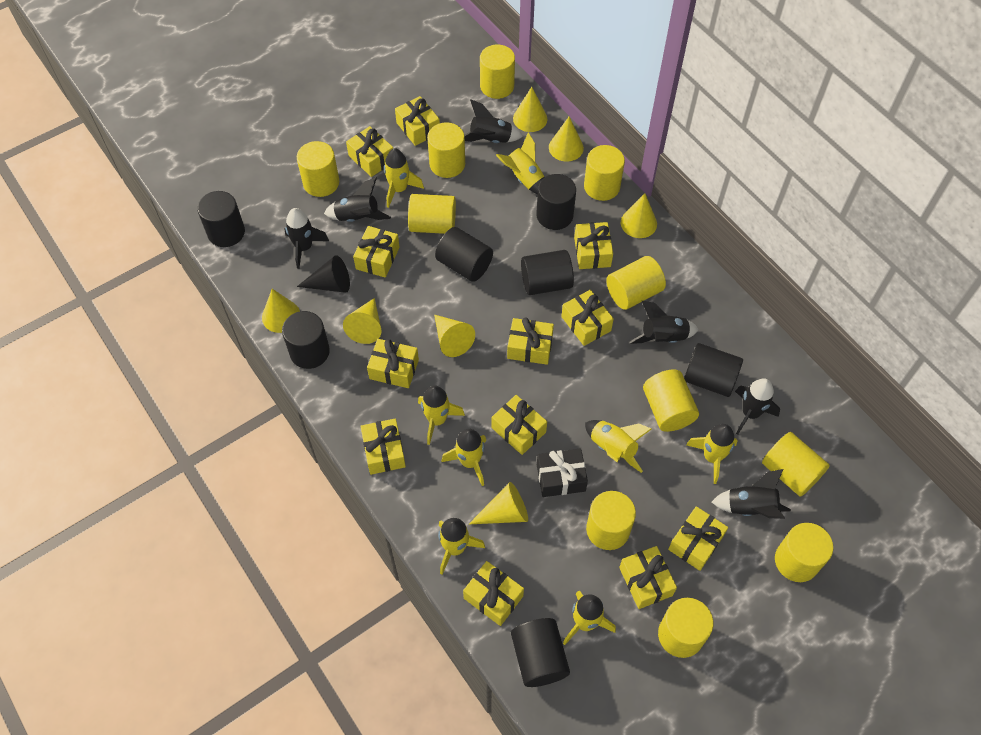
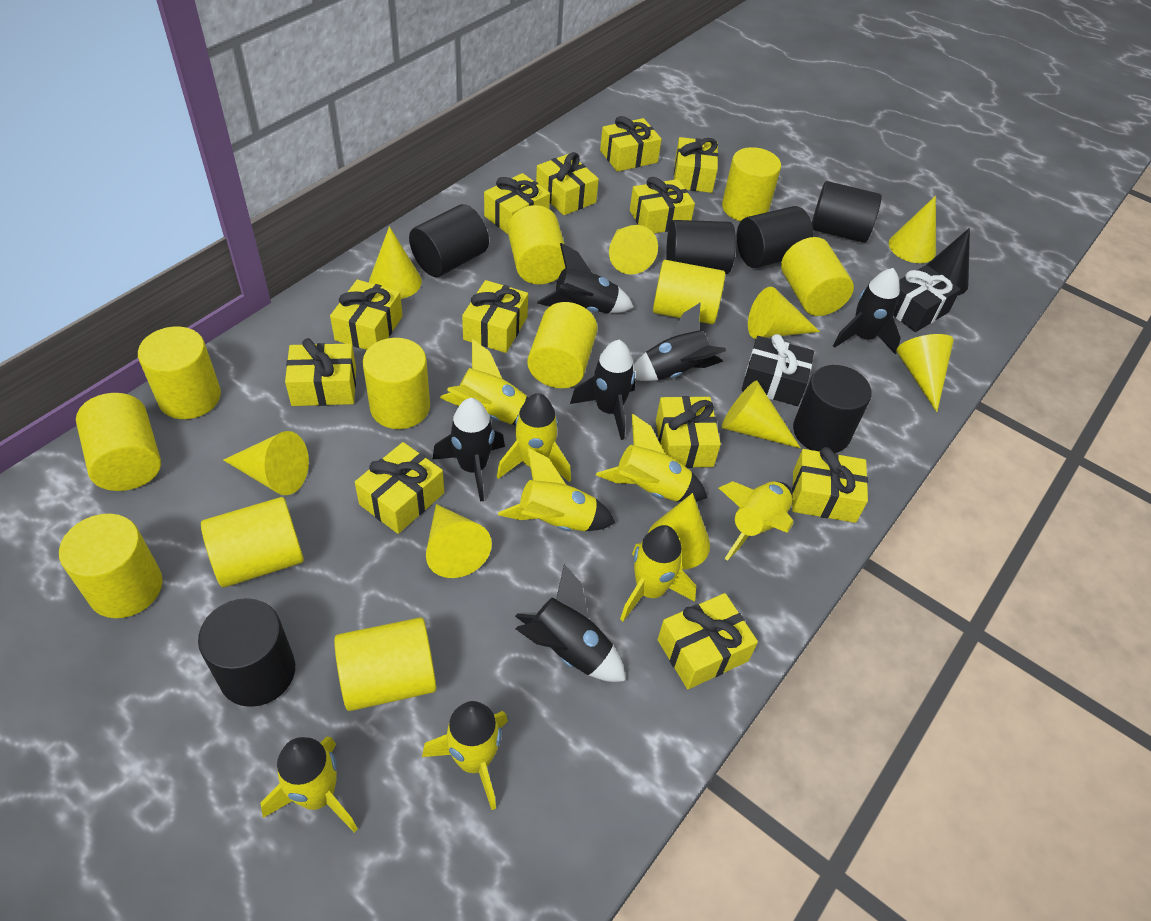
black cylinder: 7 -> 6
black gift: 1 -> 2
yellow cone: 7 -> 9

